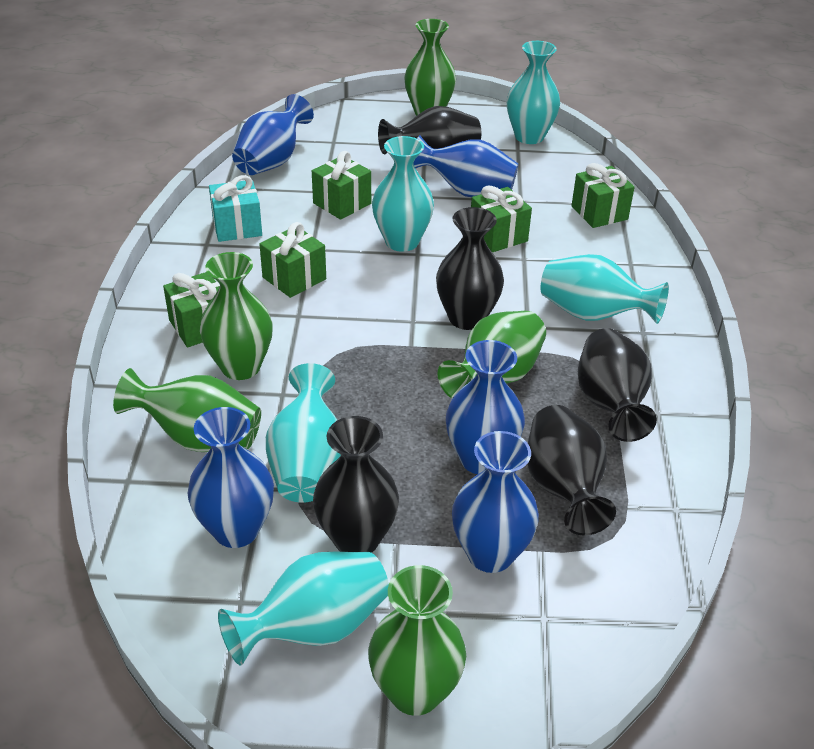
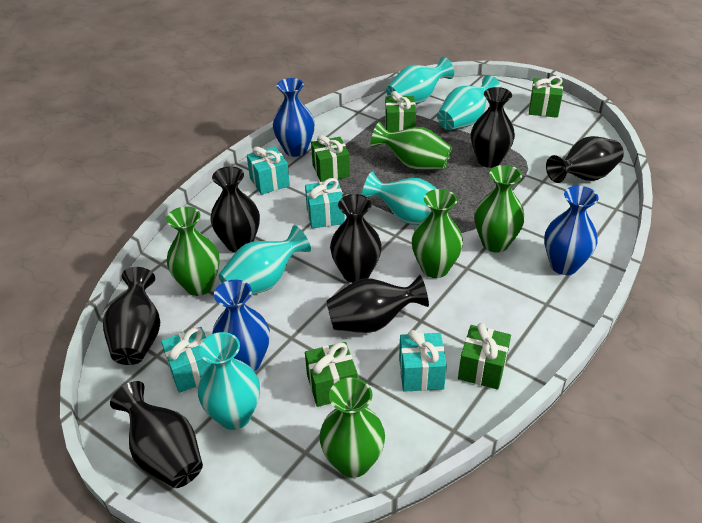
black vase: 5 -> 7
blue vase: 5 -> 3
turquoise gift: 1 -> 4

